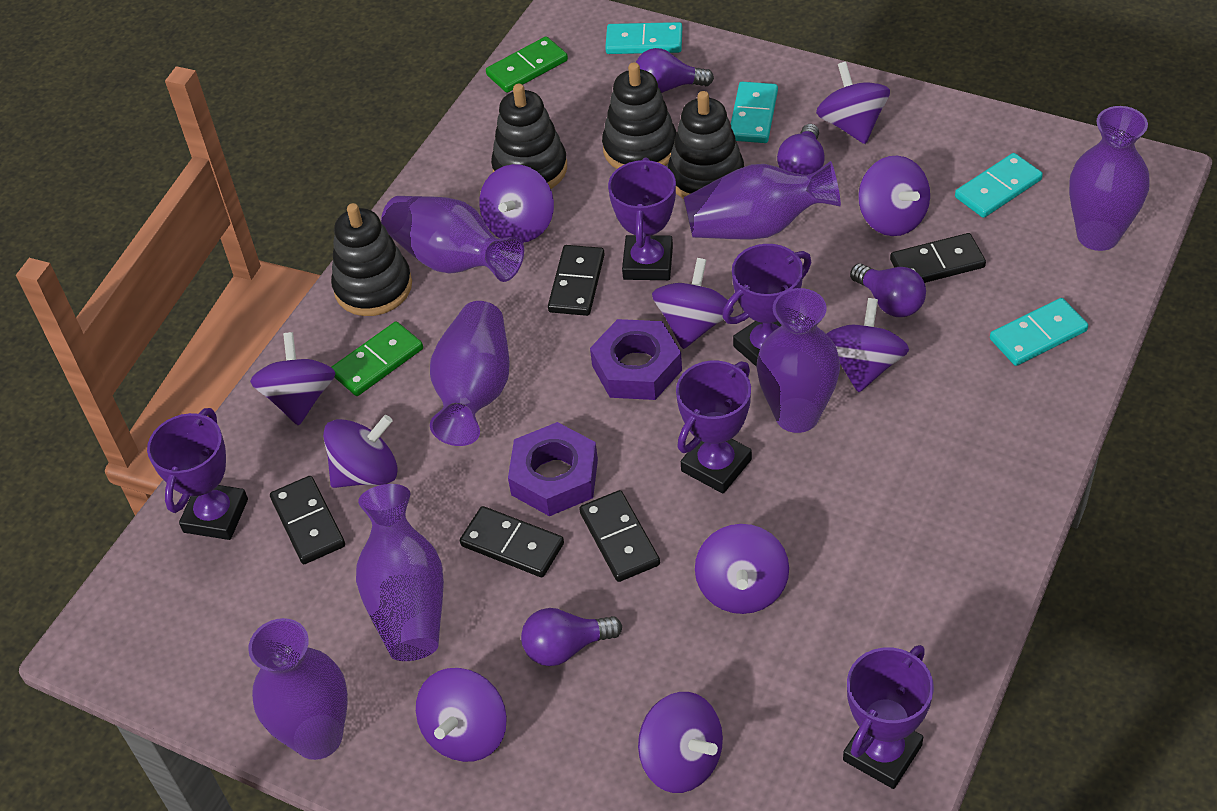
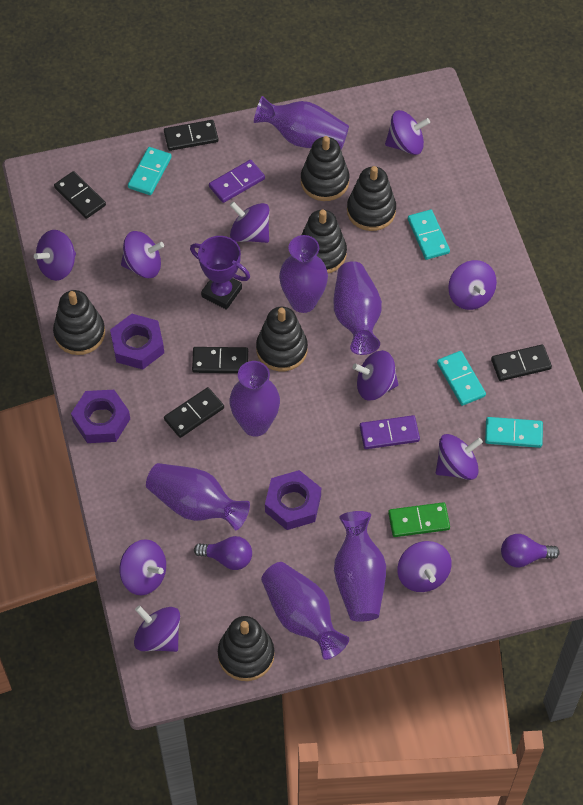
black stacking toy: 4 -> 6
green domino: 2 -> 1
purple domino: 0 -> 2
purple light bulb: 4 -> 2
purple nut: 2 -> 3
purple trophy: 5 -> 1

